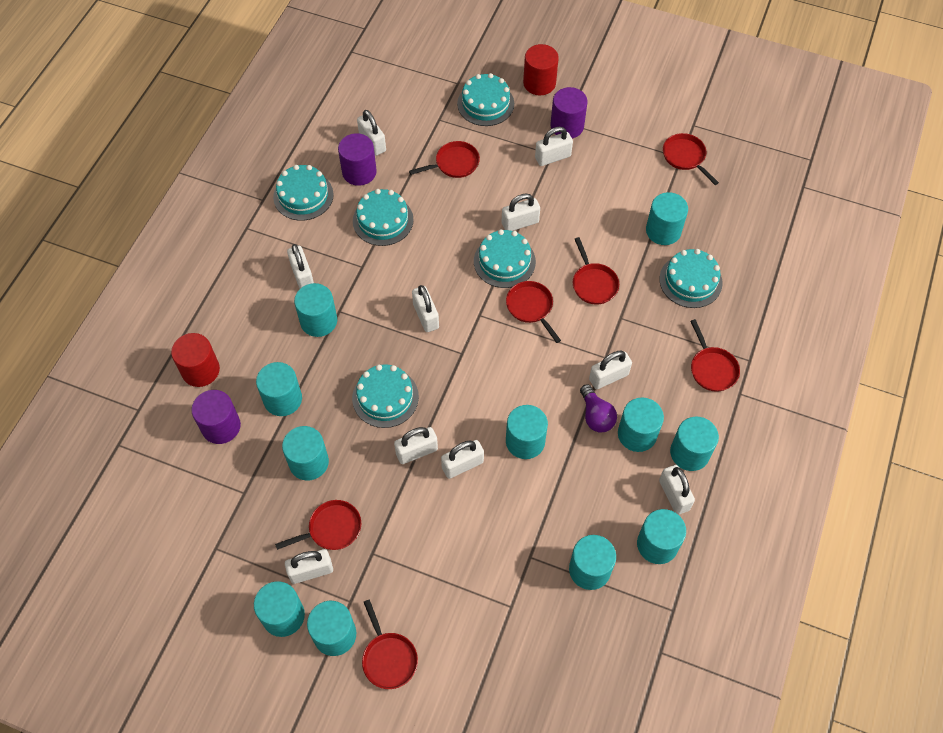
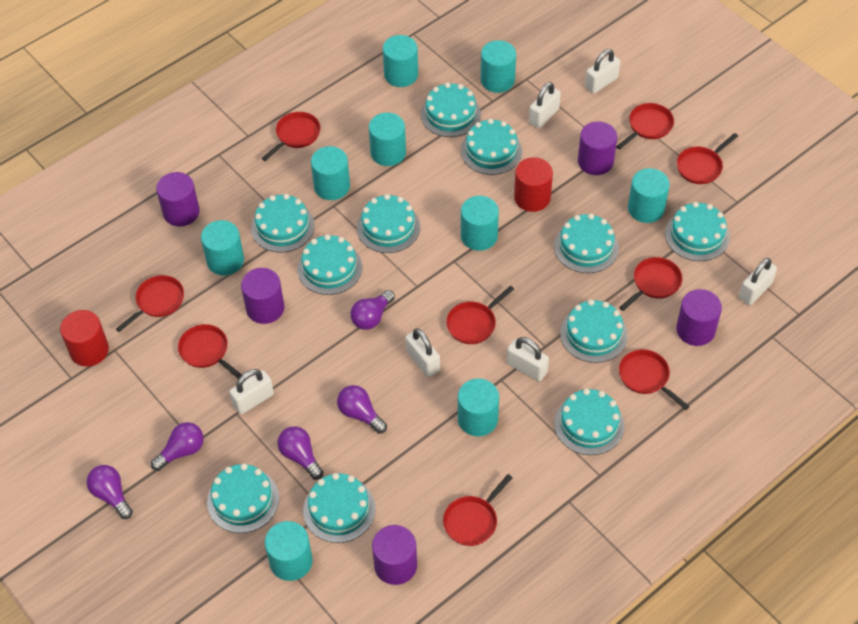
purple cylinder: 3 -> 5
purple light bulb: 1 -> 5
red pan: 7 -> 9
turquoise cake: 6 -> 11
turquoise cylinder: 11 -> 9
white padlock: 10 -> 6

